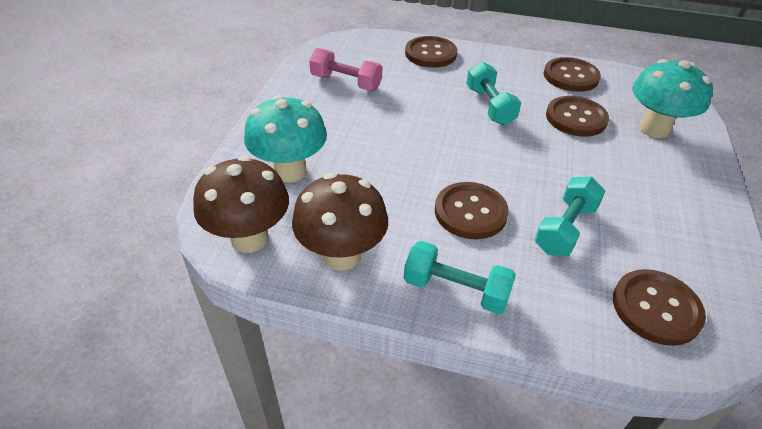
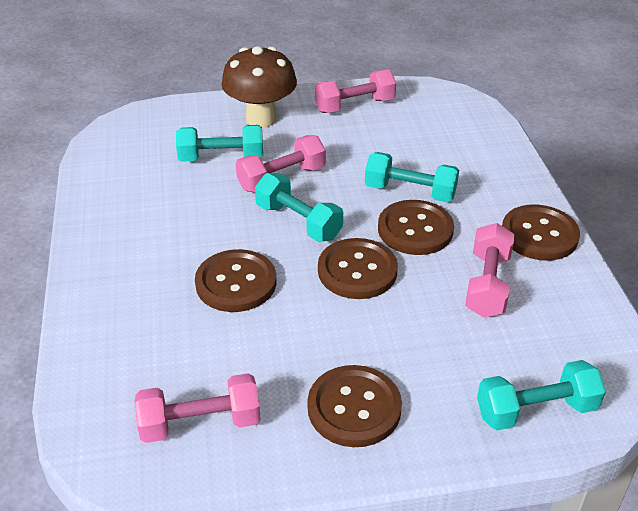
brown mushroom: 2 -> 1
pink dumbbell: 1 -> 4
turquoise dumbbell: 3 -> 4
turquoise mushroom: 2 -> 0

